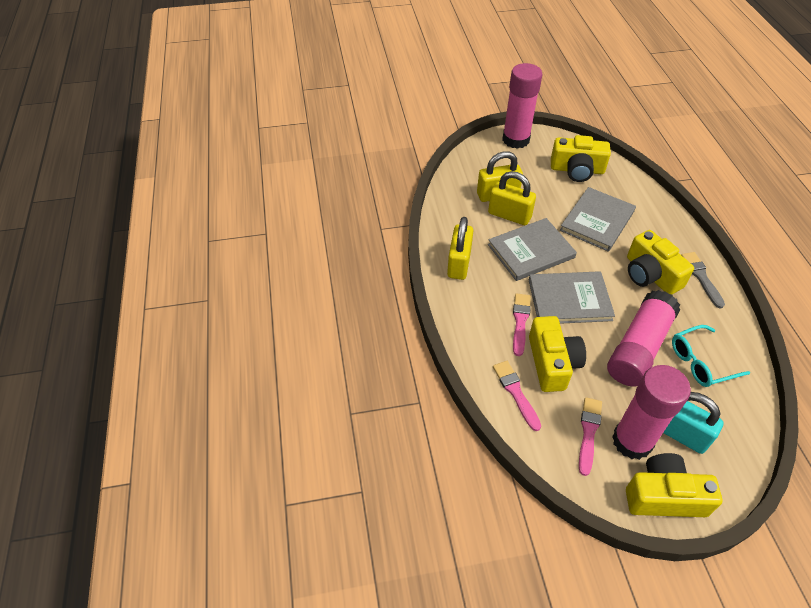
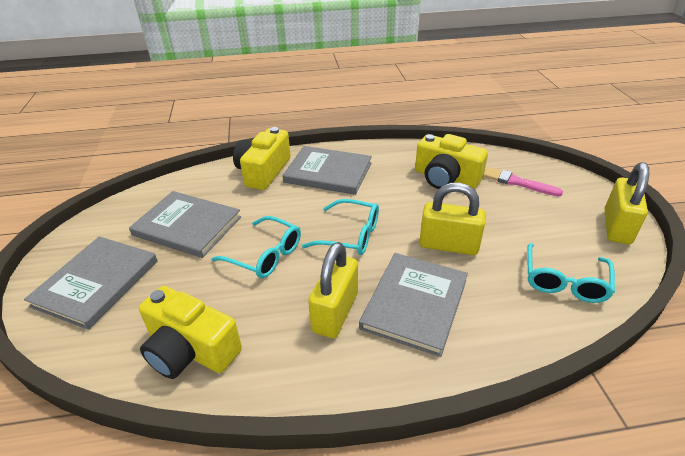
grey book: 3 -> 4
grey brush: 1 -> 0
pink brush: 3 -> 1
pink glue stick: 3 -> 0
turquoise glasses: 1 -> 3
turquoise padlock: 1 -> 0
yellow camera: 4 -> 3

